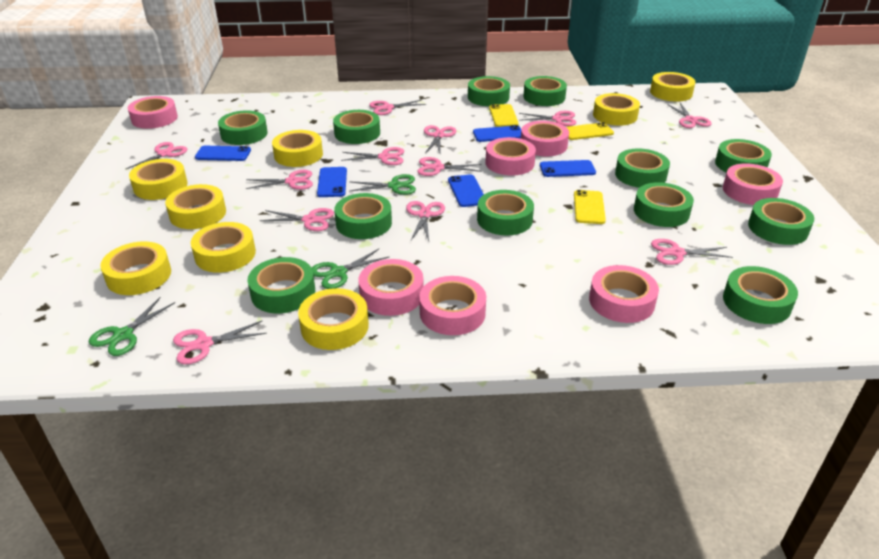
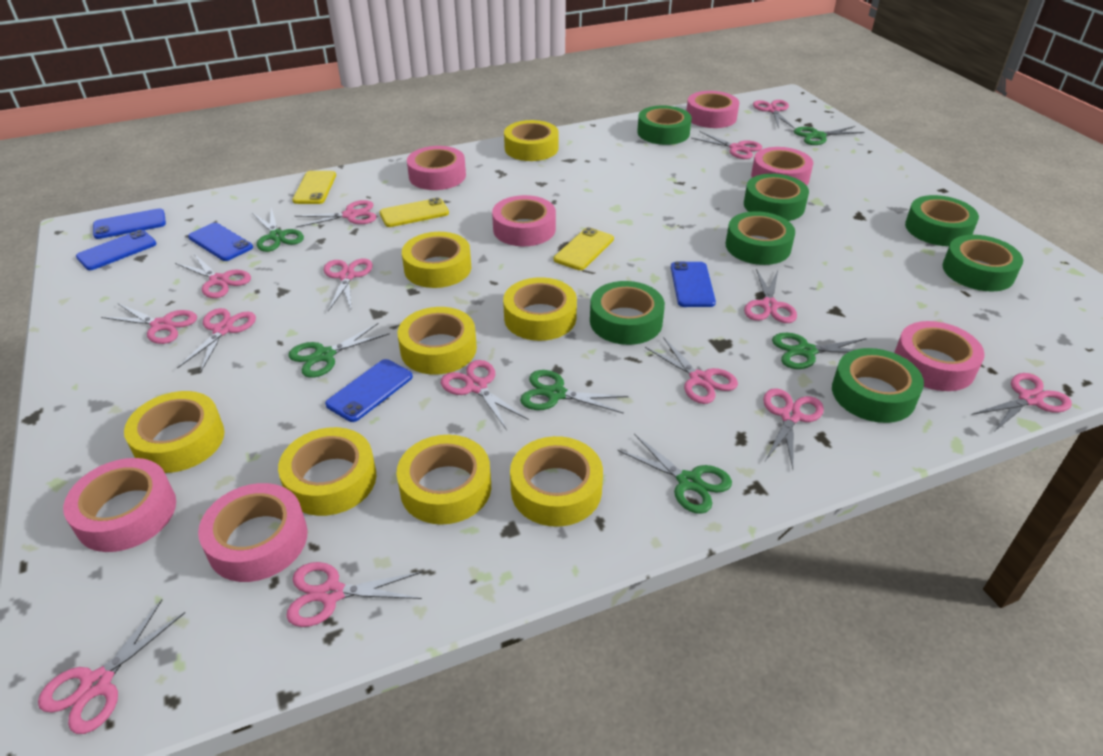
green scissors: 3 -> 6
green tape: 12 -> 7
pink scissors: 12 -> 14

